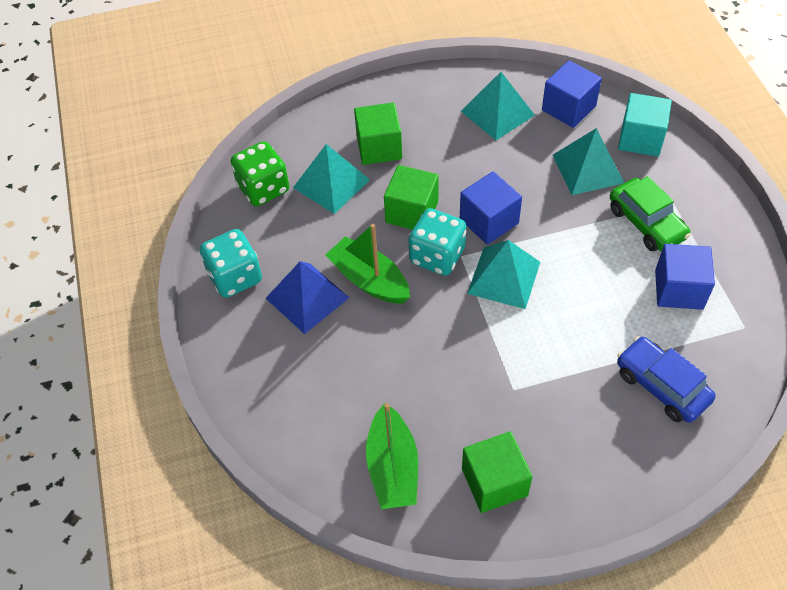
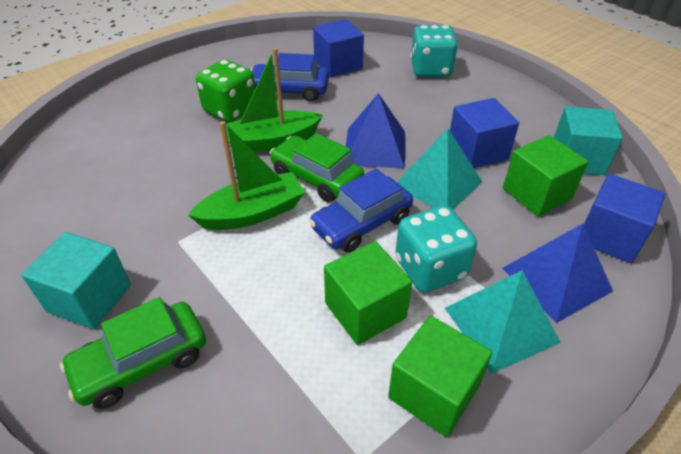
blue car: 1 -> 2
blue pyramid: 1 -> 2
green car: 1 -> 2
turquoise cube: 1 -> 2
turquoise pyramid: 4 -> 2

